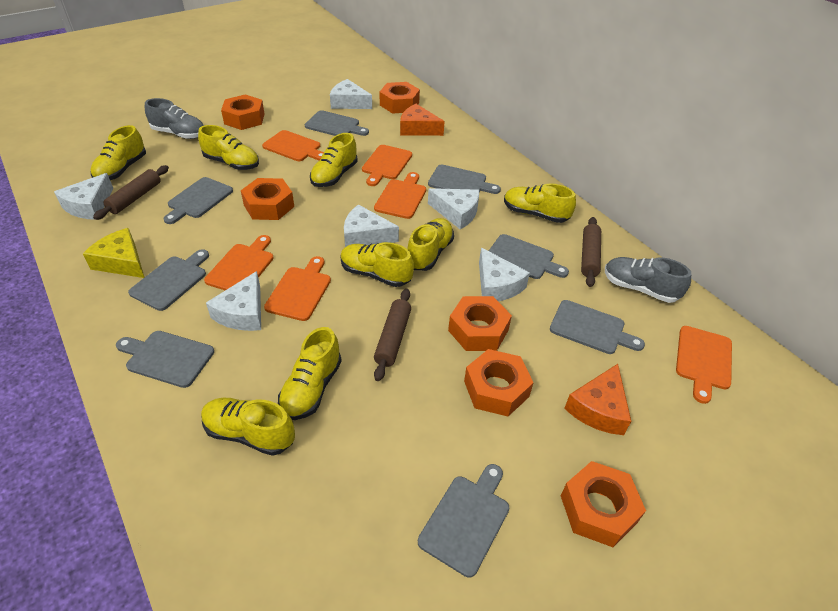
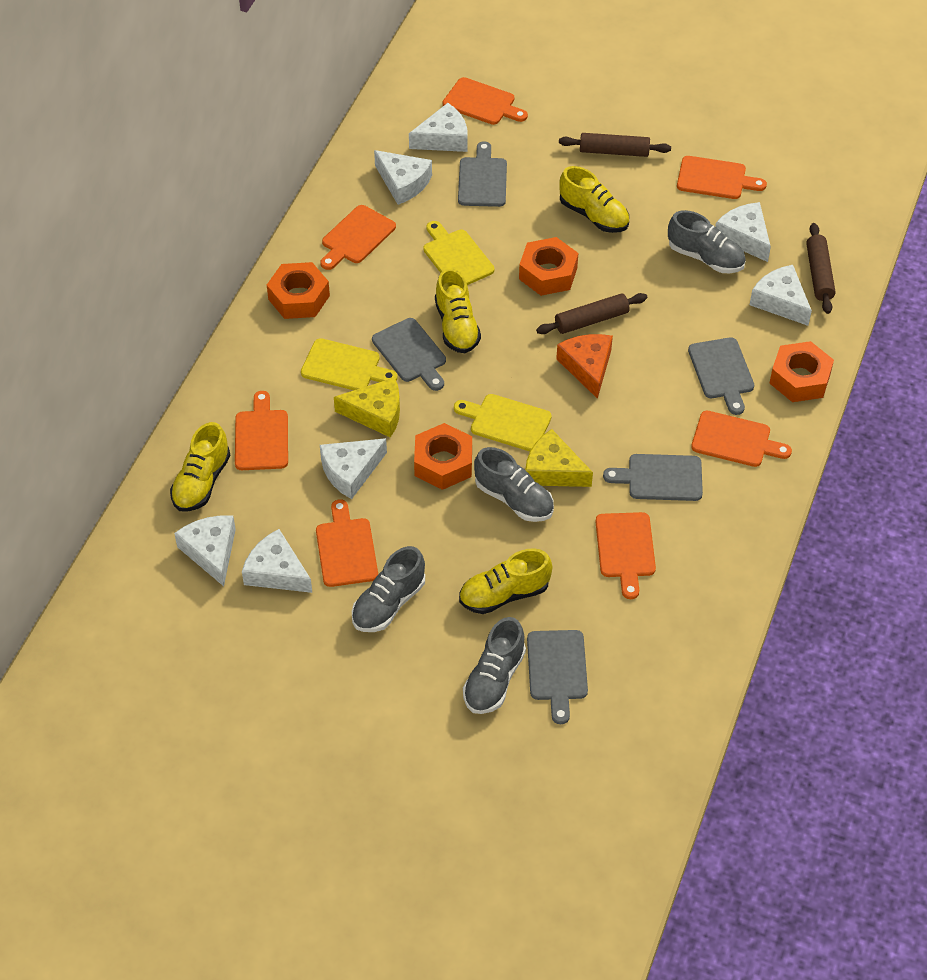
grey cutting board: 8 -> 5
grey shoe: 2 -> 4
orange cheese: 2 -> 1
orange cutting board: 6 -> 7
orange nut: 6 -> 4
white cheese: 6 -> 7
yellow cheese: 1 -> 2
yellow cutting board: 0 -> 3
yellow shoe: 8 -> 4

